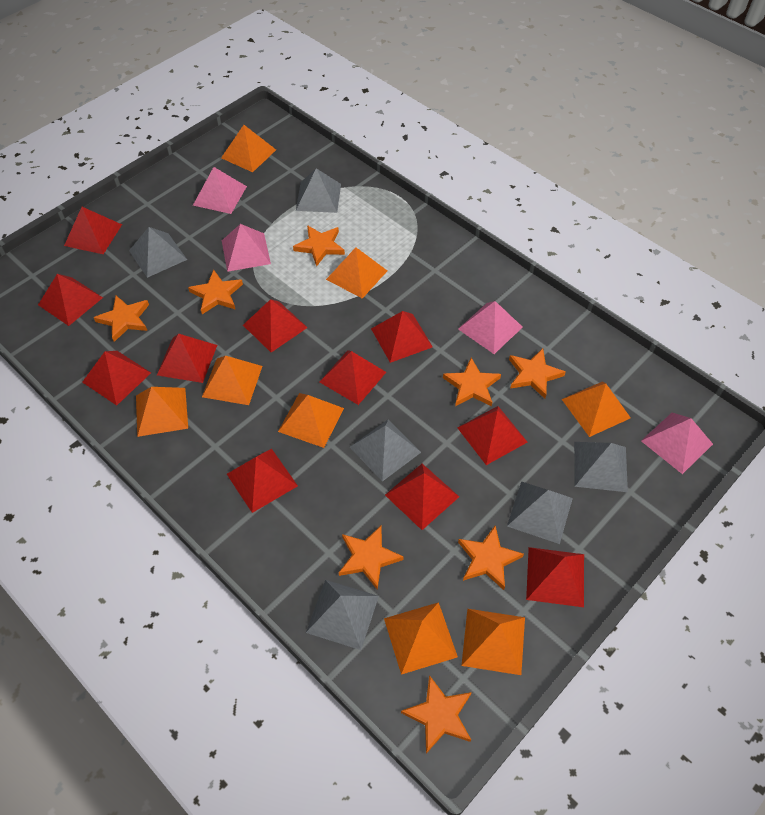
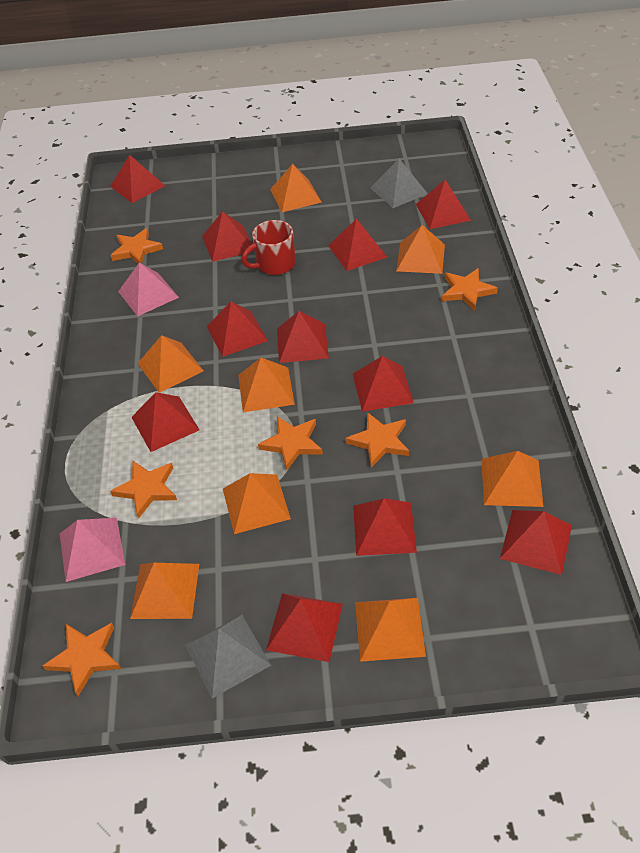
grey pyramid: 6 -> 2
orange star: 8 -> 6
pink pyramid: 4 -> 2
red mug: 0 -> 1

